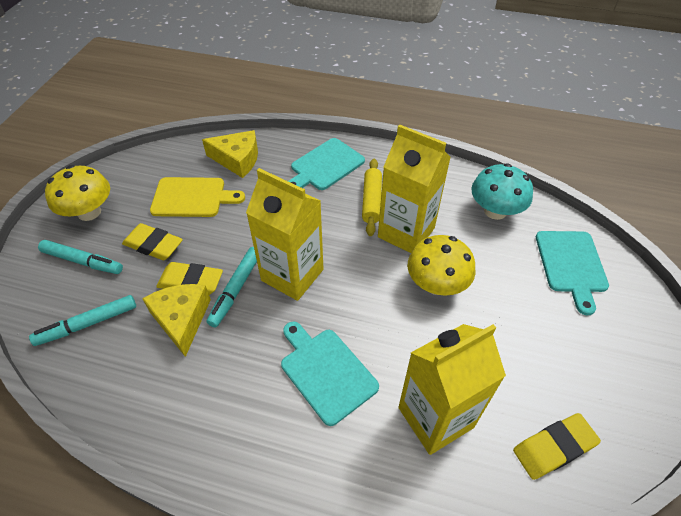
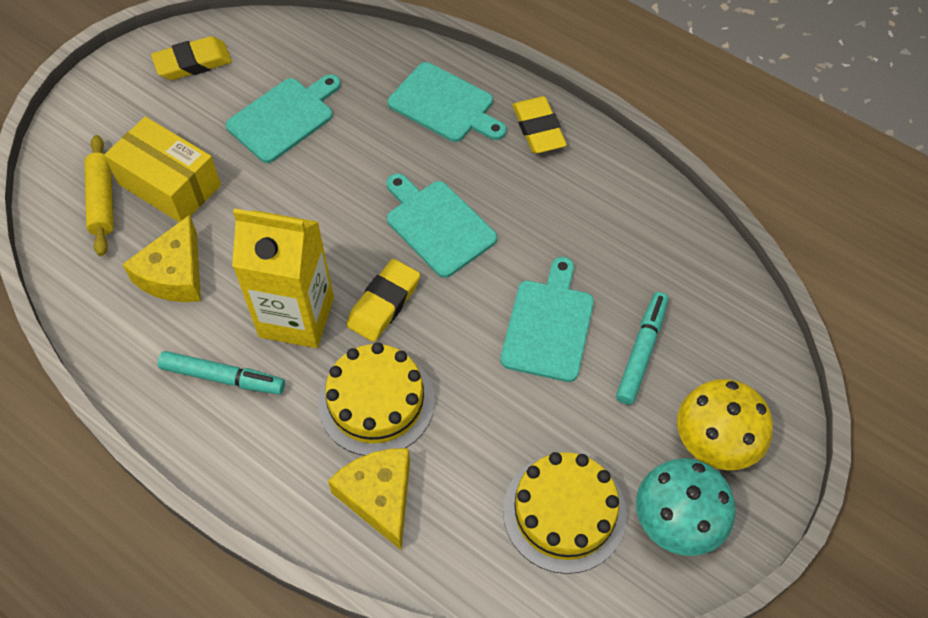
turquoise cutting board: 3 -> 4
turquoise marker: 3 -> 2
yellow box: 0 -> 1
yellow cake: 0 -> 2
yellow carton: 3 -> 1
yellow cutting board: 1 -> 0
yellow mushroom: 2 -> 1

